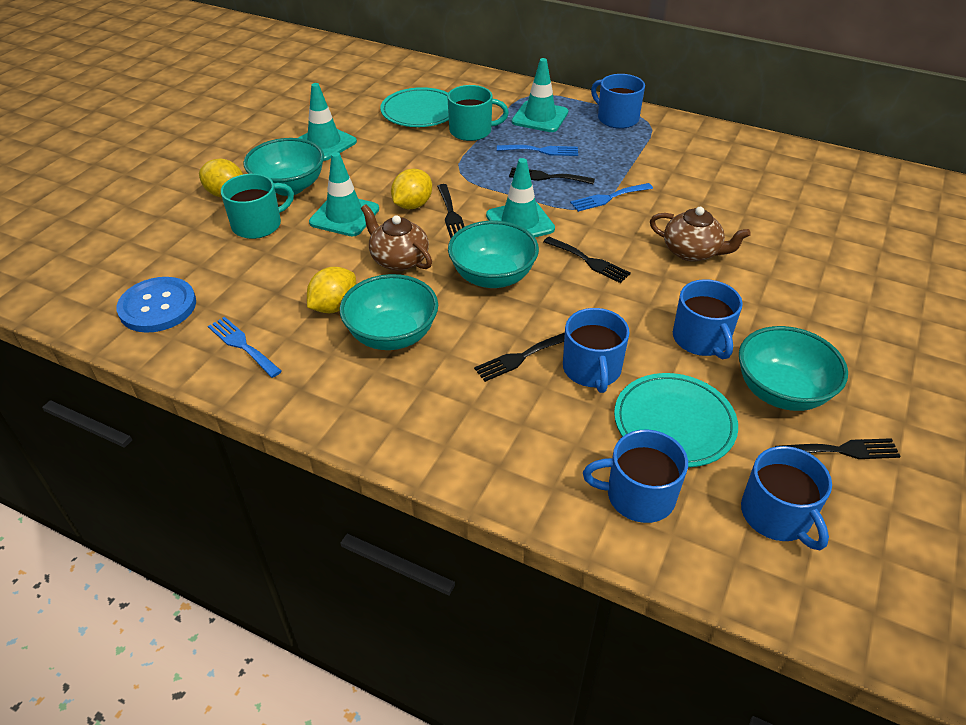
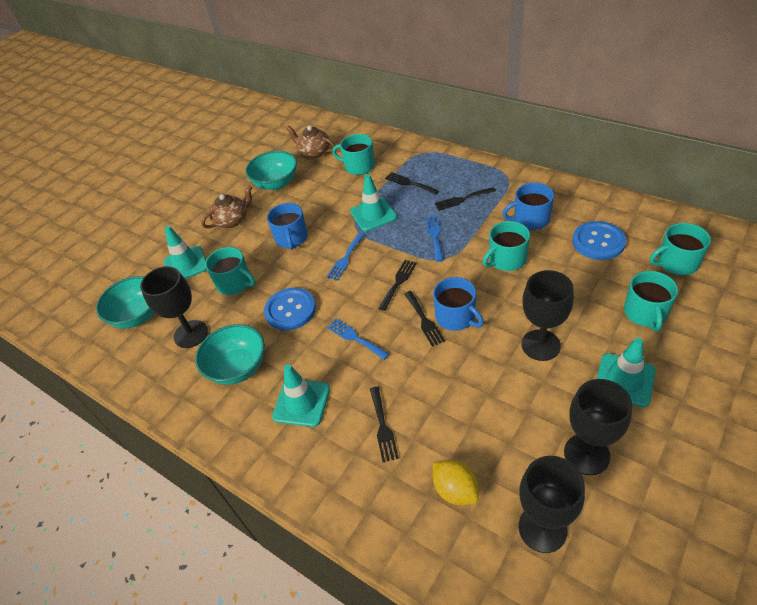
black goblet: 0 -> 4
blue button: 1 -> 2
blue mug: 5 -> 3
turquoise bowl: 4 -> 3
turquoise mug: 2 -> 5
turquoise plate: 2 -> 0
yellow lemon: 3 -> 1

